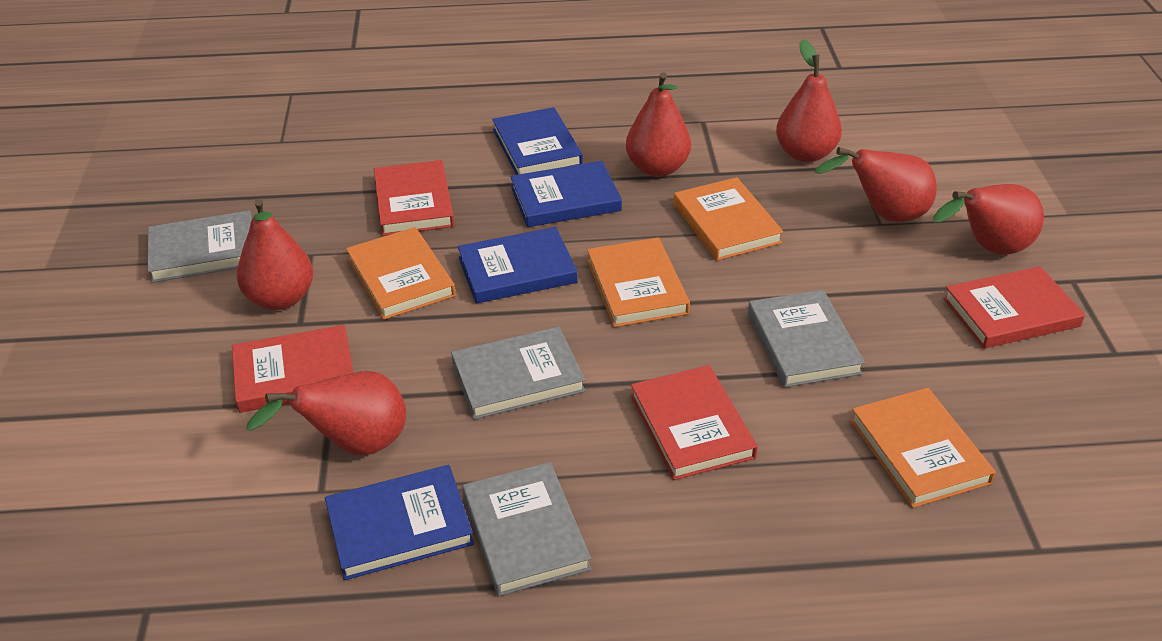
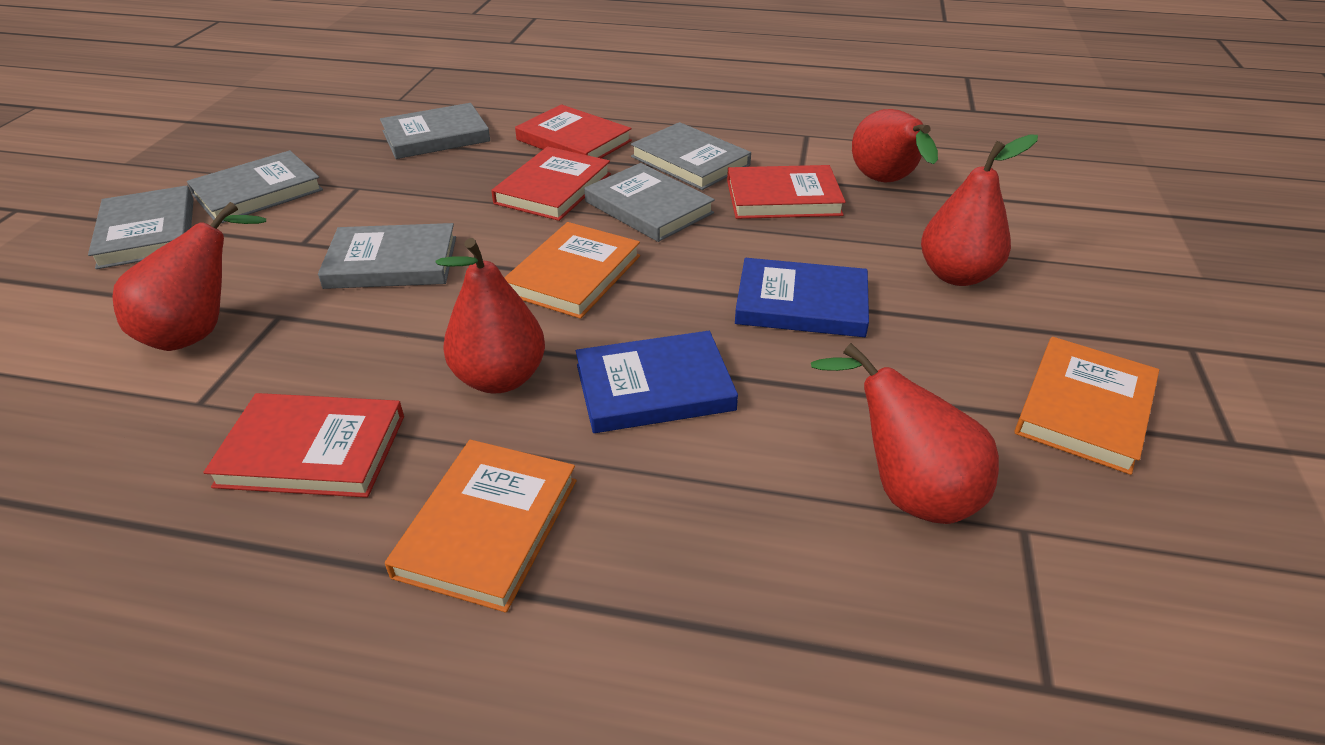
blue book: 4 -> 2
grey book: 4 -> 6
orange book: 4 -> 3
red pear: 6 -> 5

